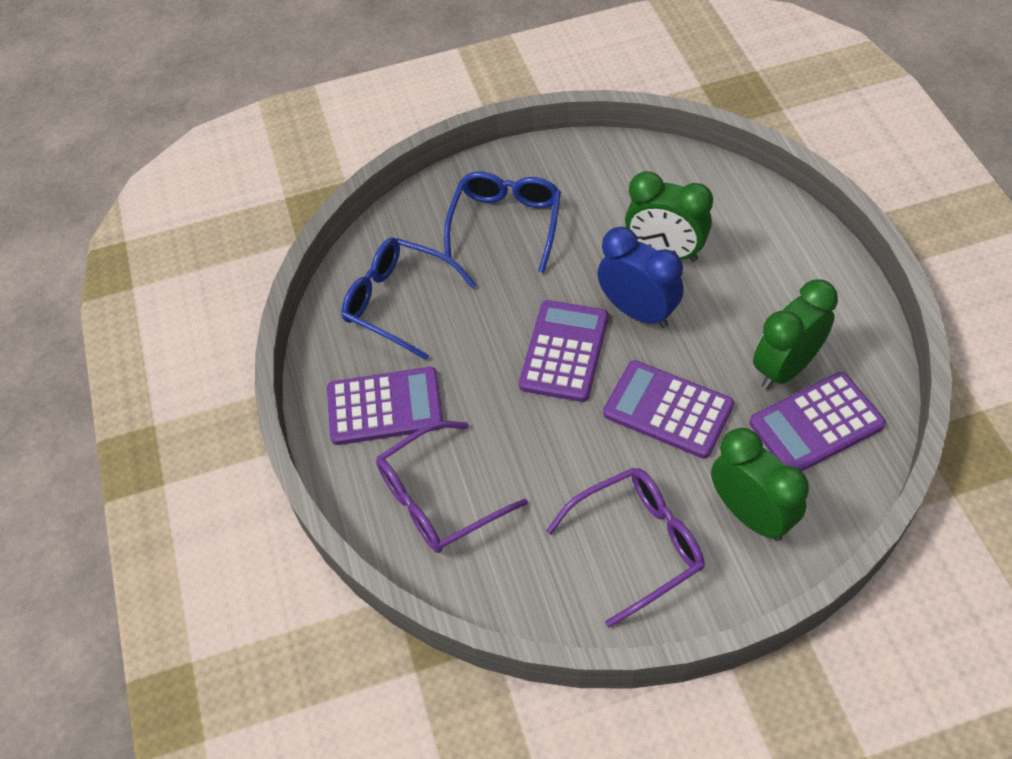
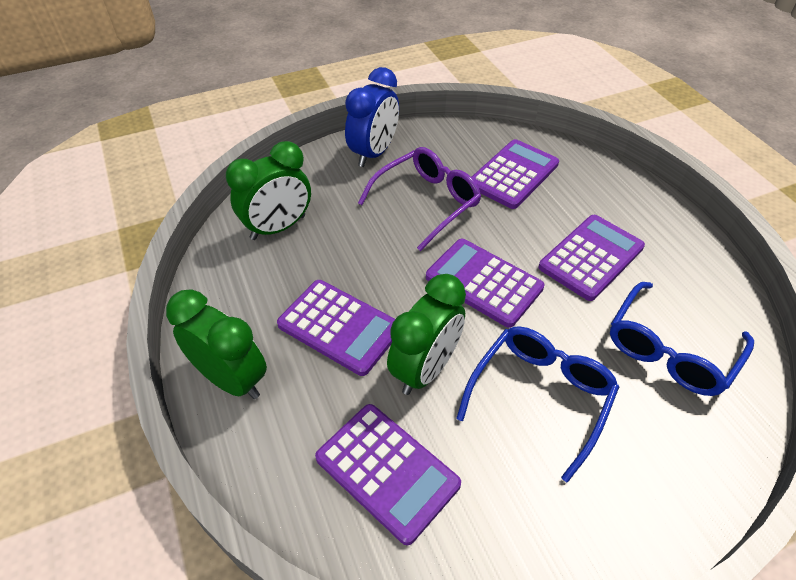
purple calculator: 4 -> 5
purple glasses: 2 -> 1

